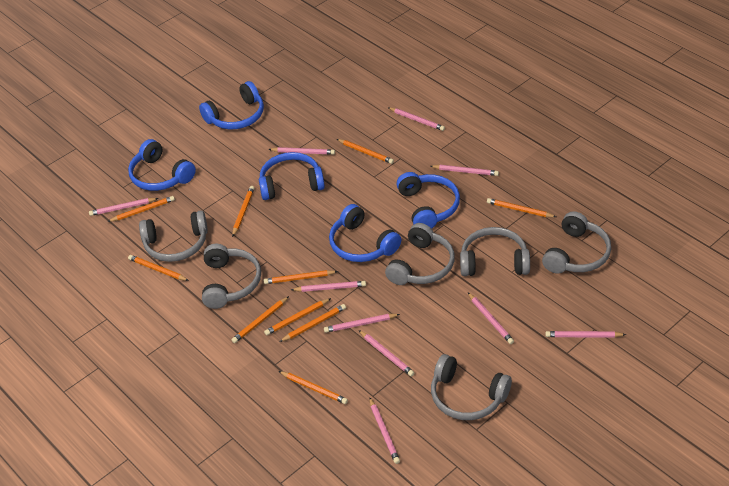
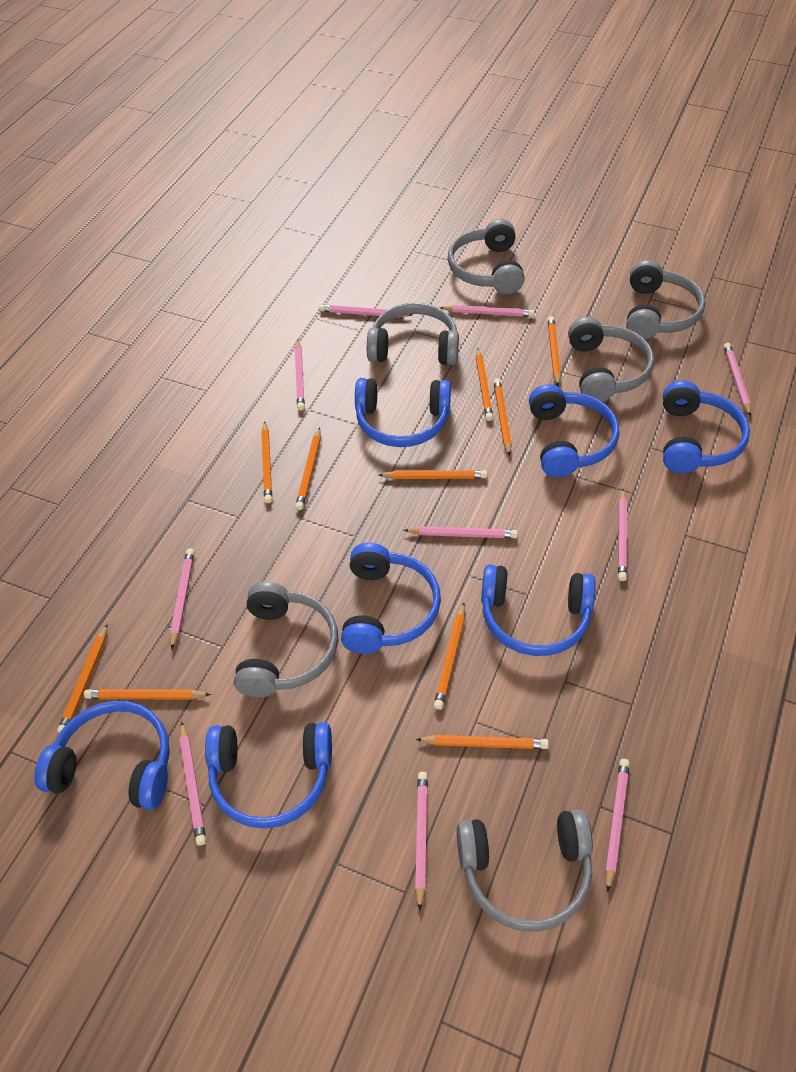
blue headphones: 5 -> 7

